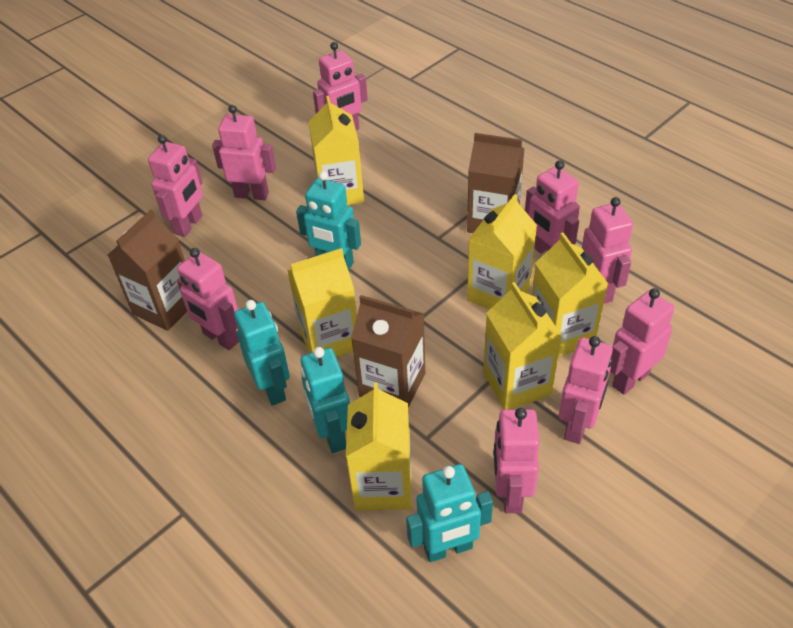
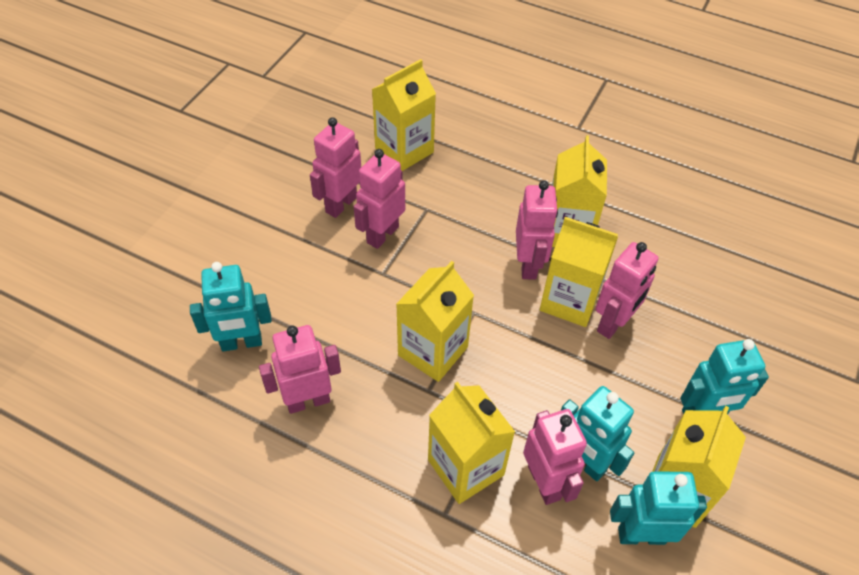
brown carton: 3 -> 0
pink robot: 9 -> 6

